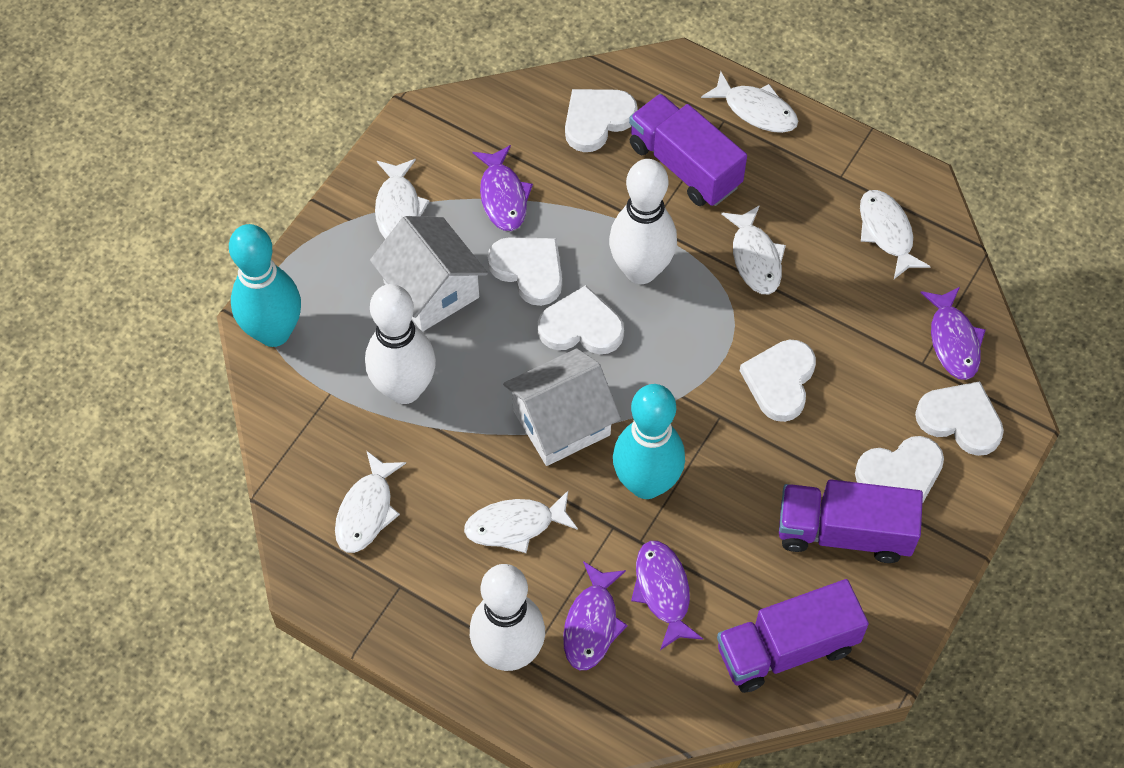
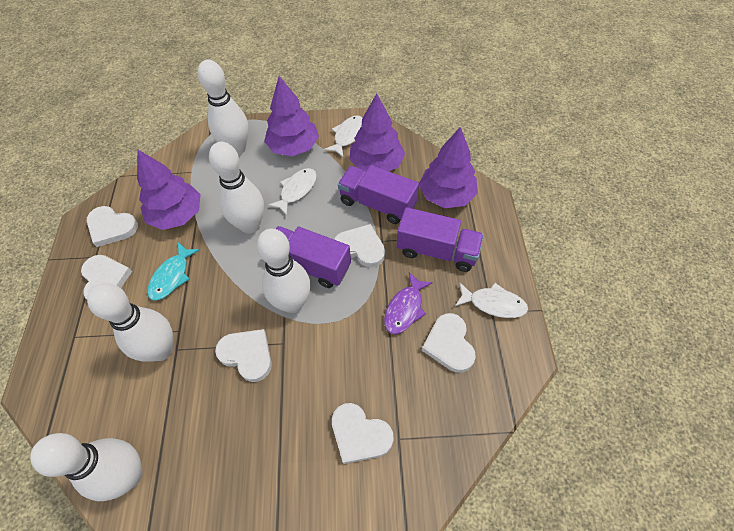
purple fish: 4 -> 1
purple tree: 0 -> 4
turquoise bowling pin: 2 -> 0
turquoise fish: 0 -> 1
white bowling pin: 3 -> 5
white fish: 6 -> 3
white house: 2 -> 0

